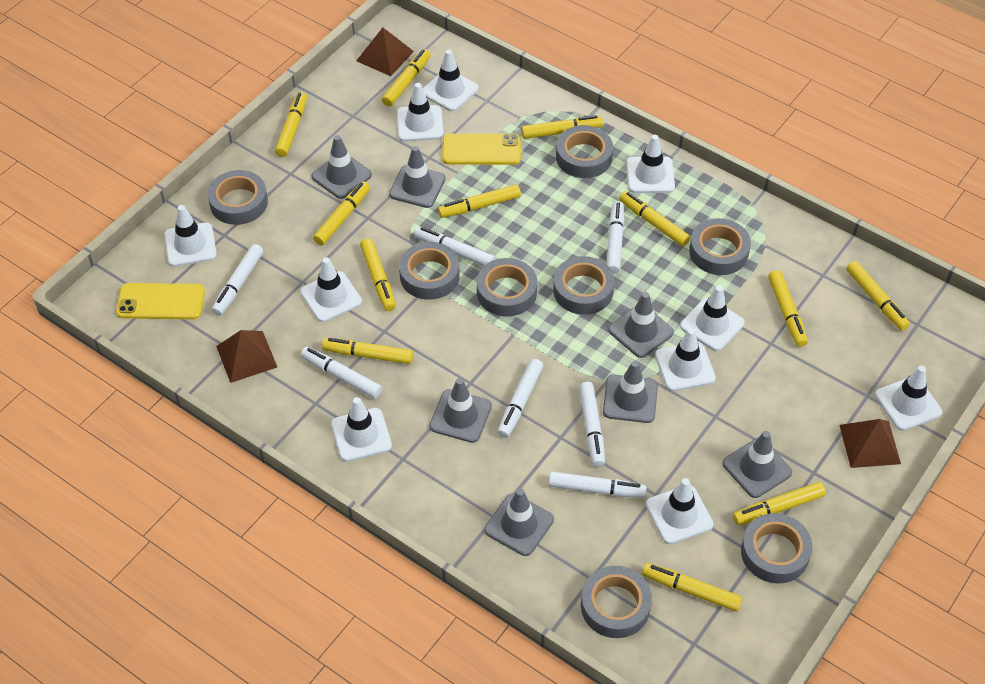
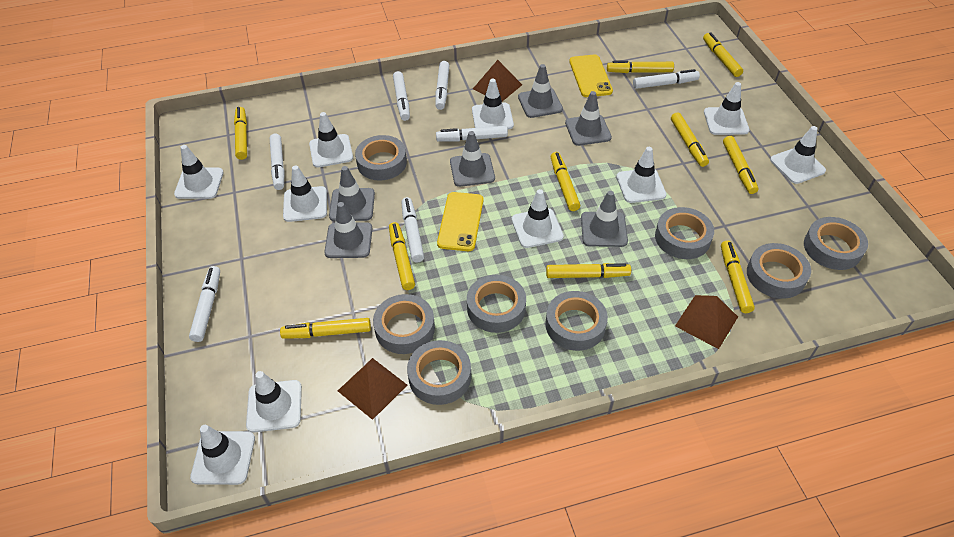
grey traffic cone: 7 -> 6
yellow marker: 12 -> 10

